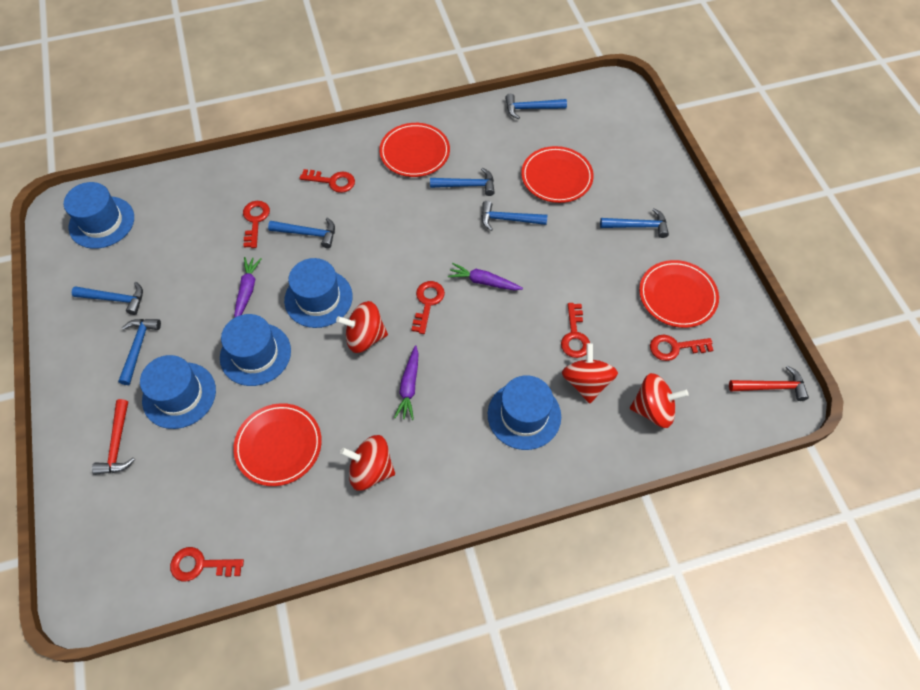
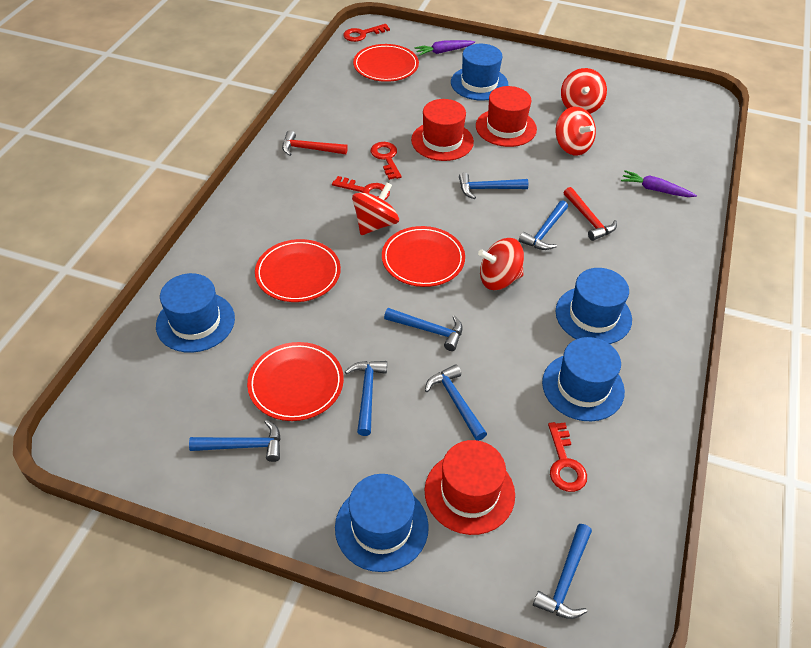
purple carrot: 3 -> 2
red hat: 0 -> 3
red key: 6 -> 4

